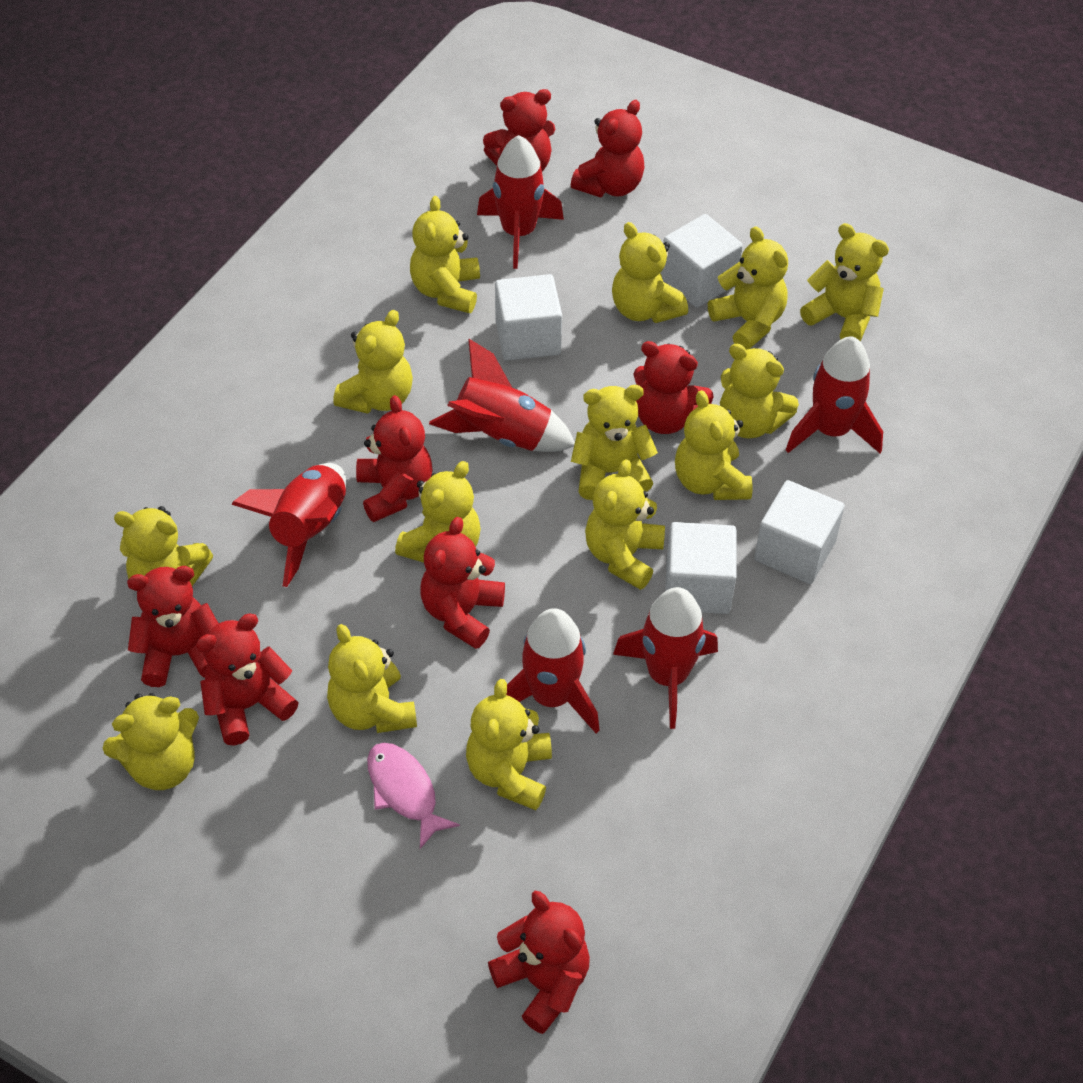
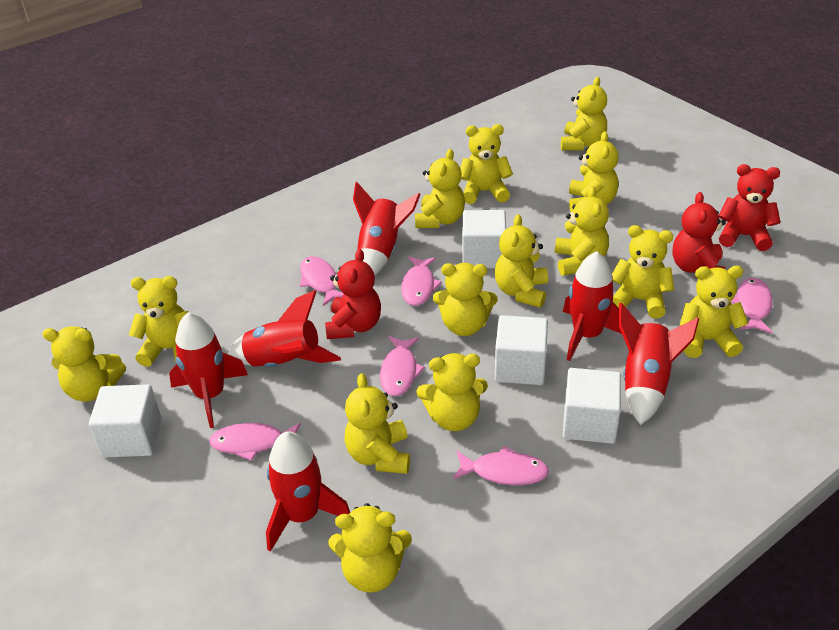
pink fish: 1 -> 6
red teddy bear: 8 -> 3

